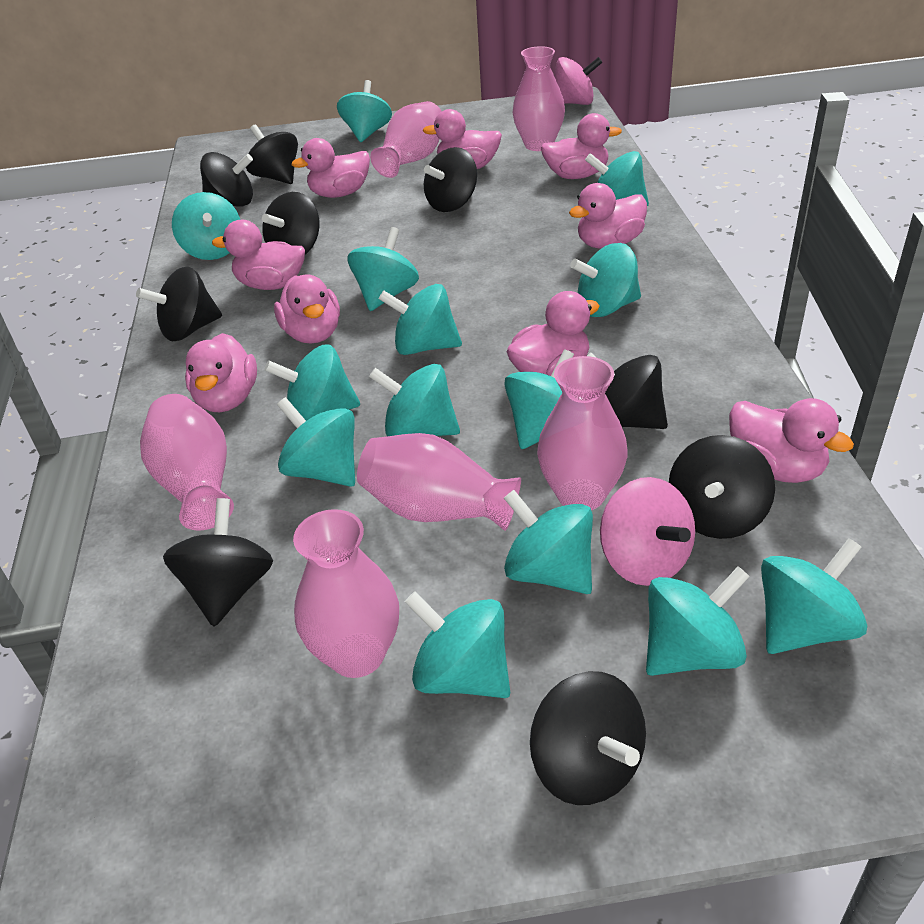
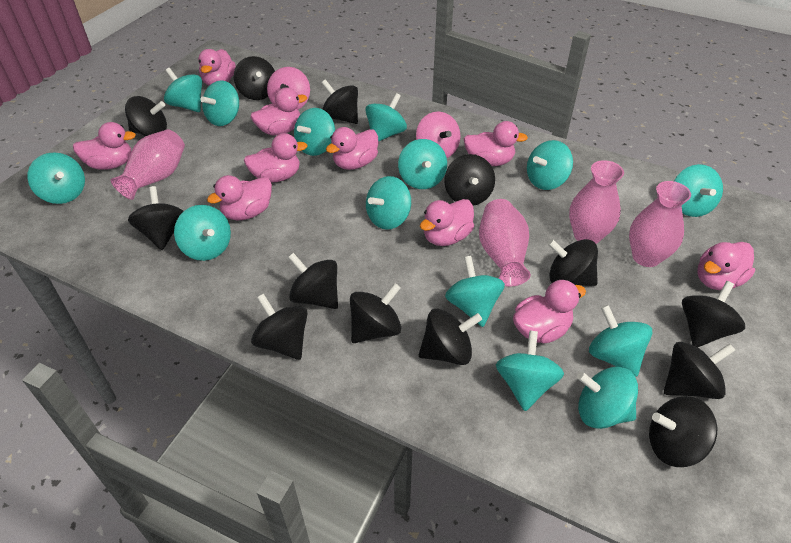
black spinning top: 9 -> 13
pink duck: 9 -> 10
pink vase: 6 -> 4

